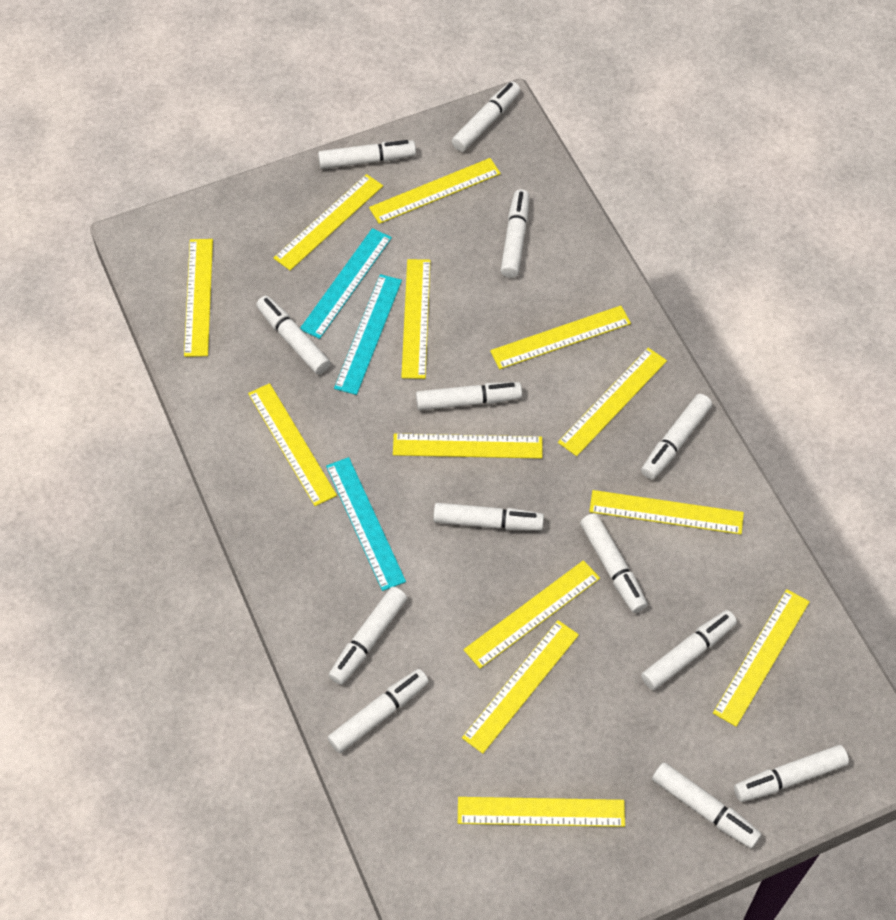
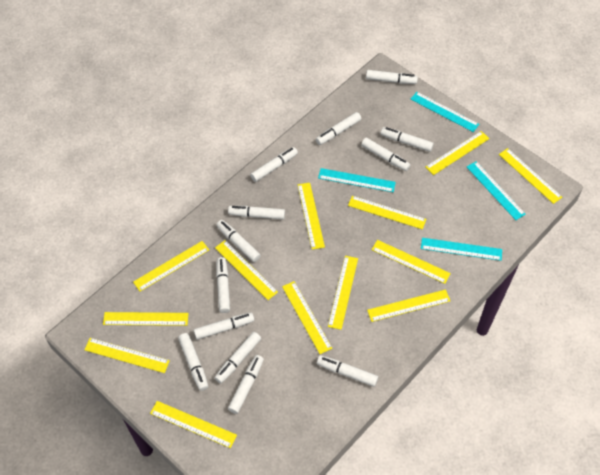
turquoise ruler: 3 -> 4

